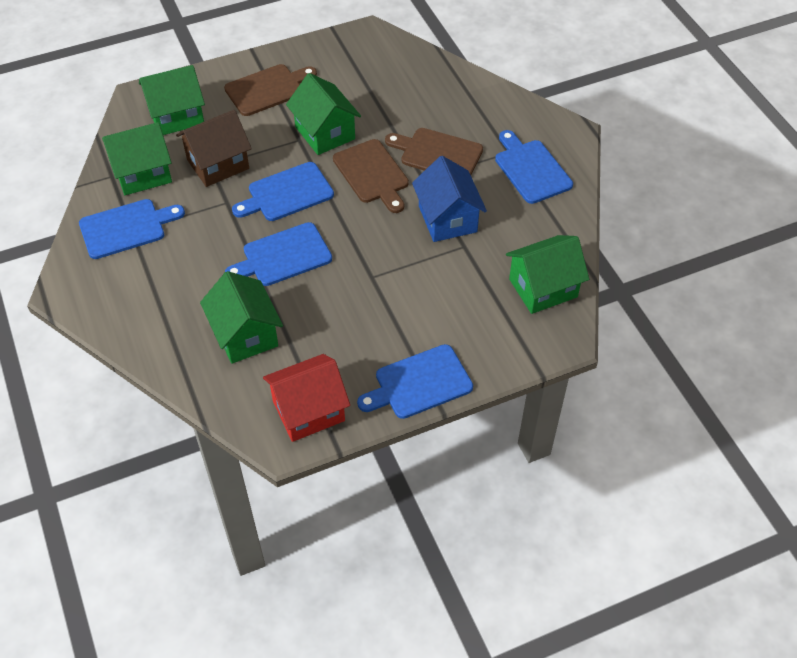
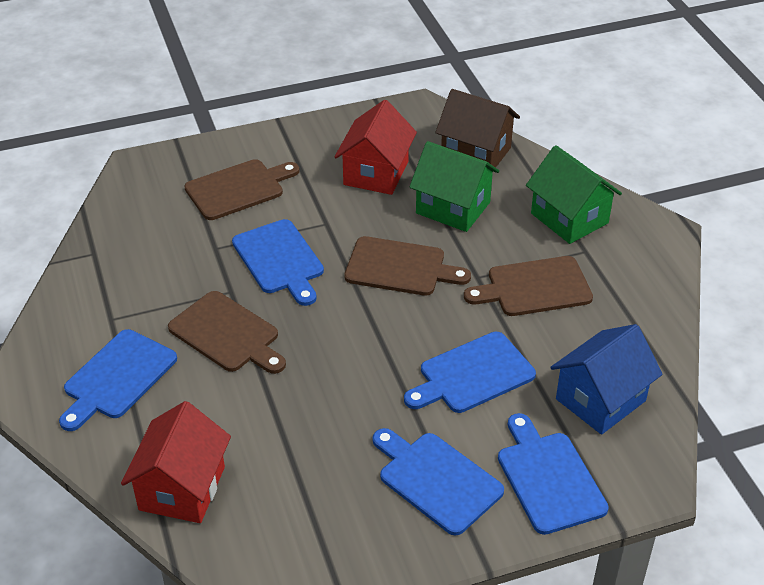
brown cutting board: 3 -> 4
green house: 5 -> 2
red house: 1 -> 2

